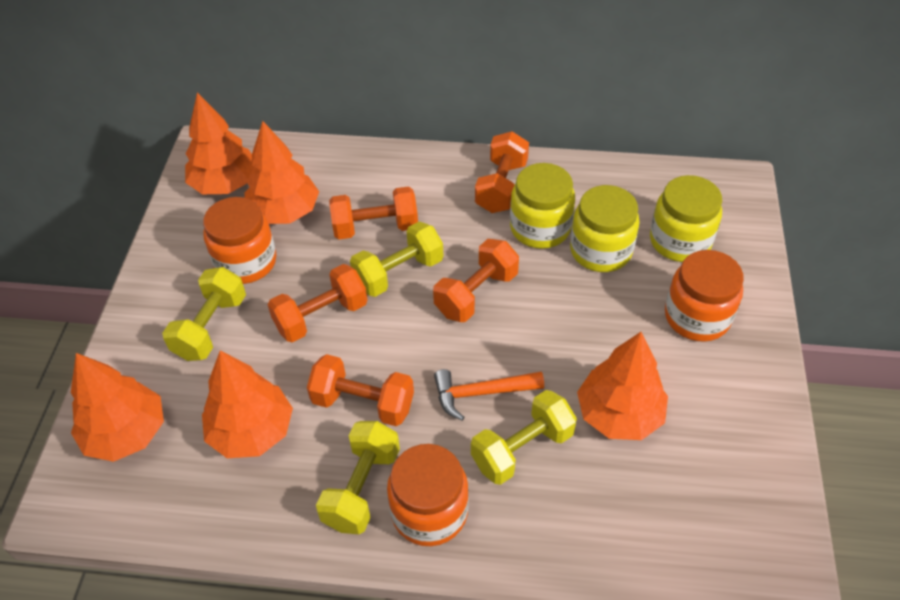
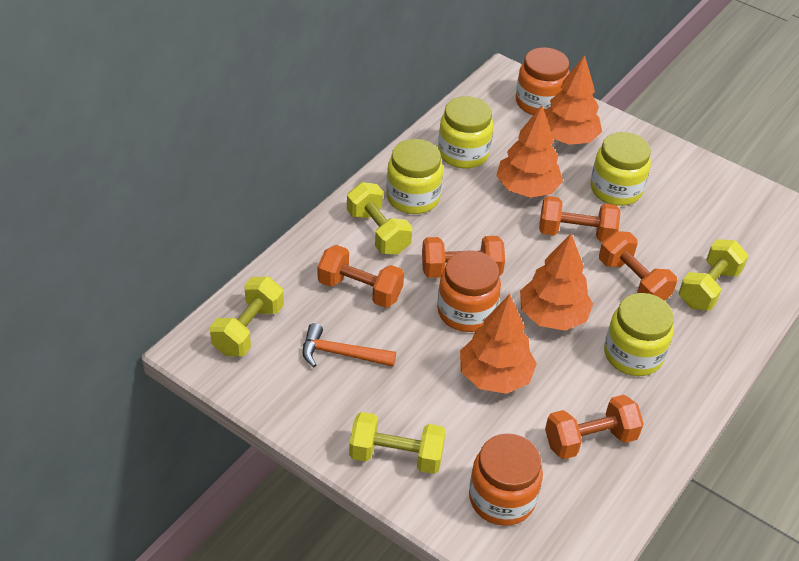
orange tree: 5 -> 4
yellow jar: 3 -> 4

